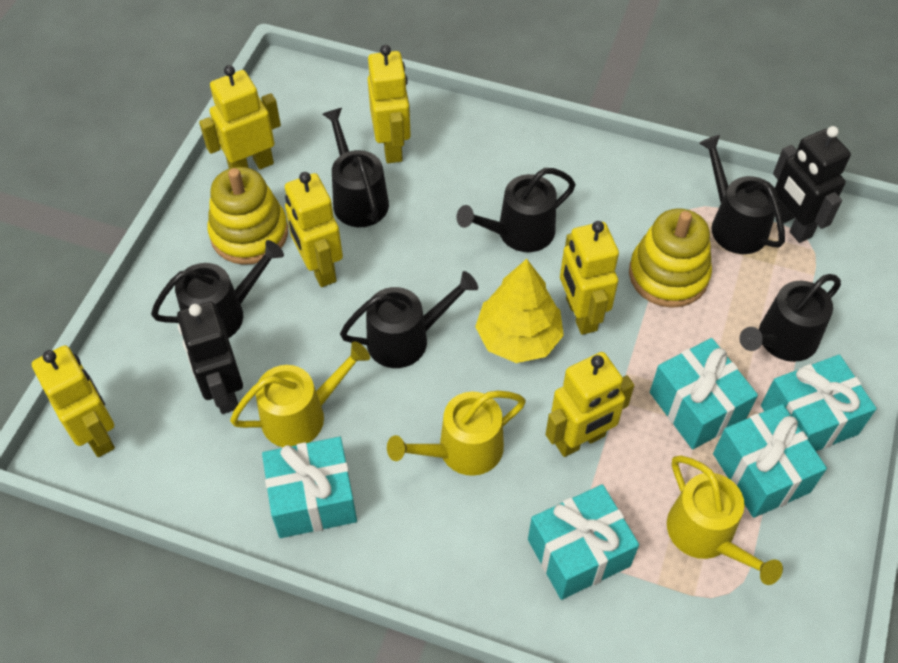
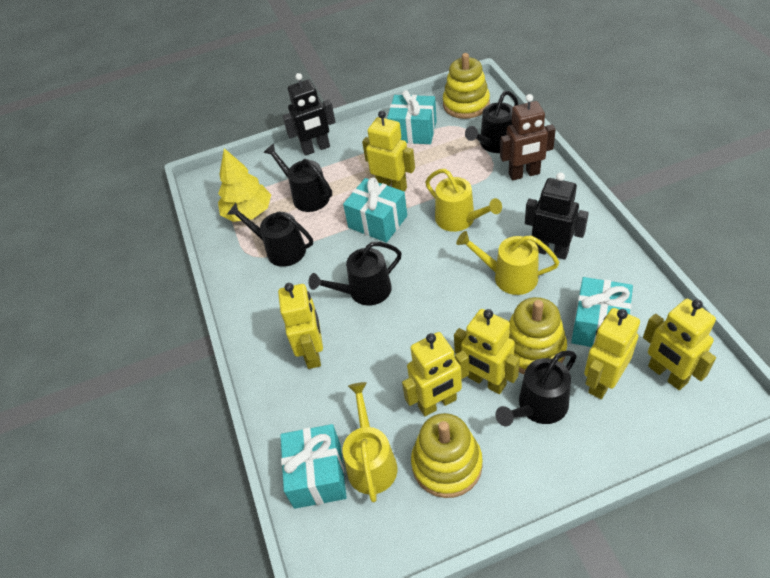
black watering can: 6 -> 5
brown robot: 0 -> 1
turquoise gift: 5 -> 4
yellow stacking toy: 2 -> 3

